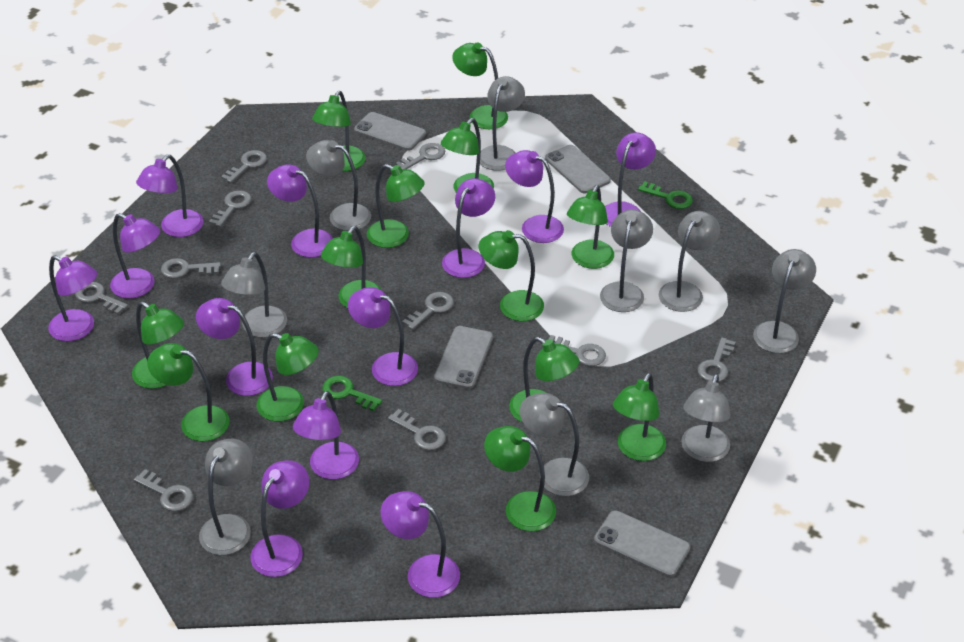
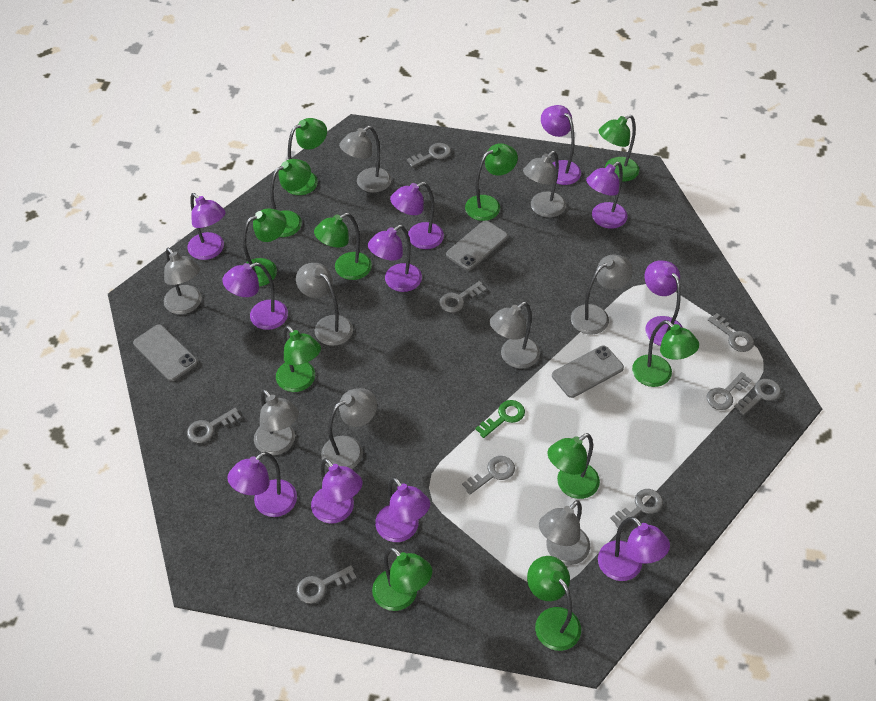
green key: 2 -> 1
green lamp: 13 -> 11
grey key: 10 -> 9
grey phone: 4 -> 3
purple lamp: 12 -> 11

